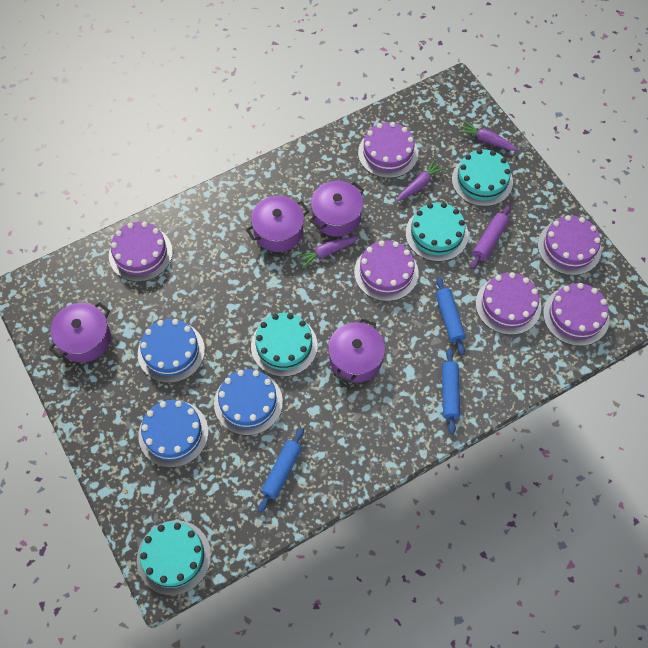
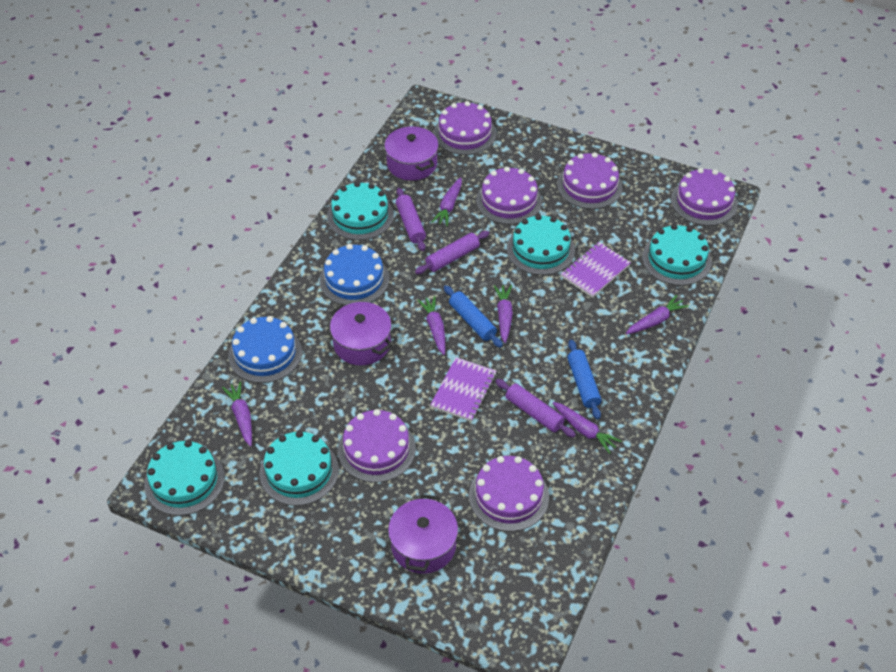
blue cake: 3 -> 2
blue rolling pin: 3 -> 2
purple carrot: 3 -> 6
purple notebook: 0 -> 2
purple pot: 4 -> 3
purple rolling pin: 1 -> 3
turquoise cake: 4 -> 5

